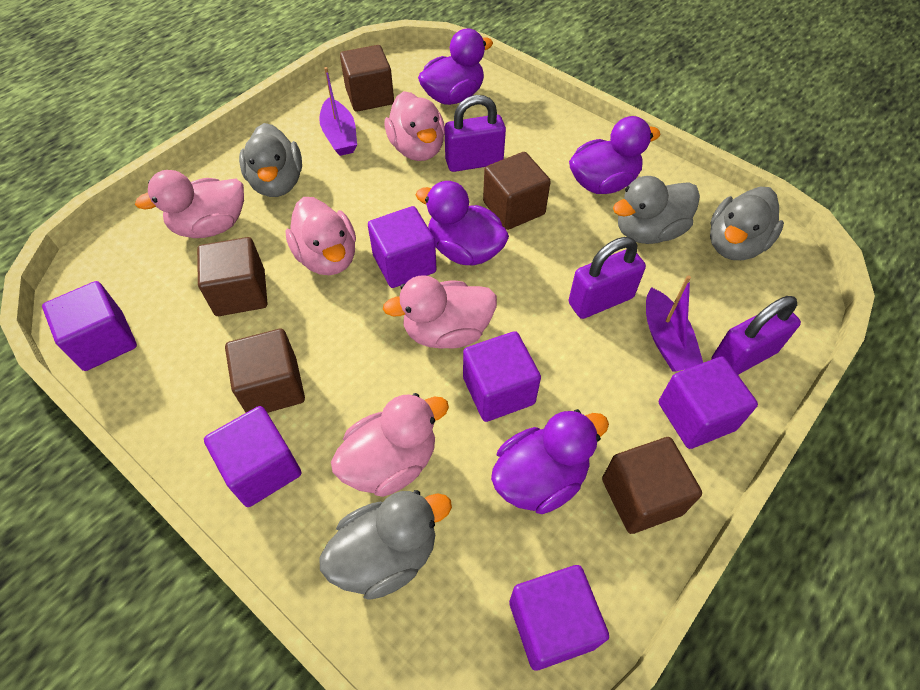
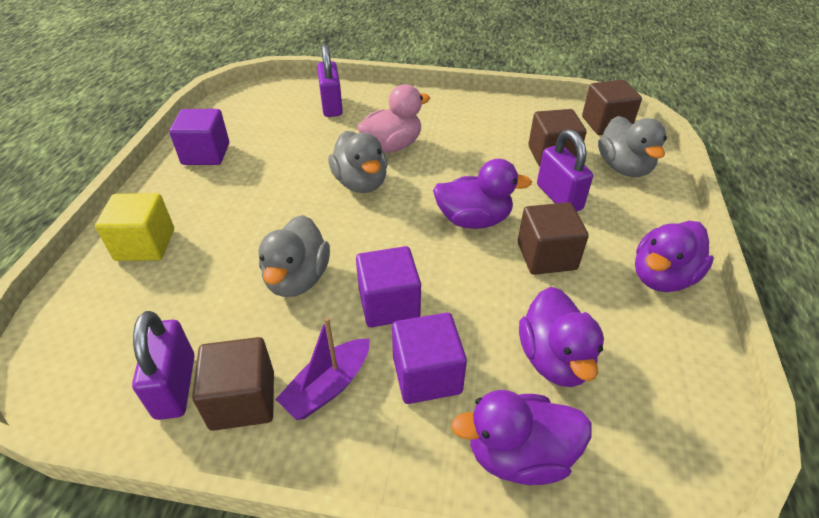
brown cube: 5 -> 4
grey duck: 4 -> 3
pink duck: 5 -> 1
purple boat: 2 -> 1
purple cube: 6 -> 3
yellow cube: 0 -> 1

